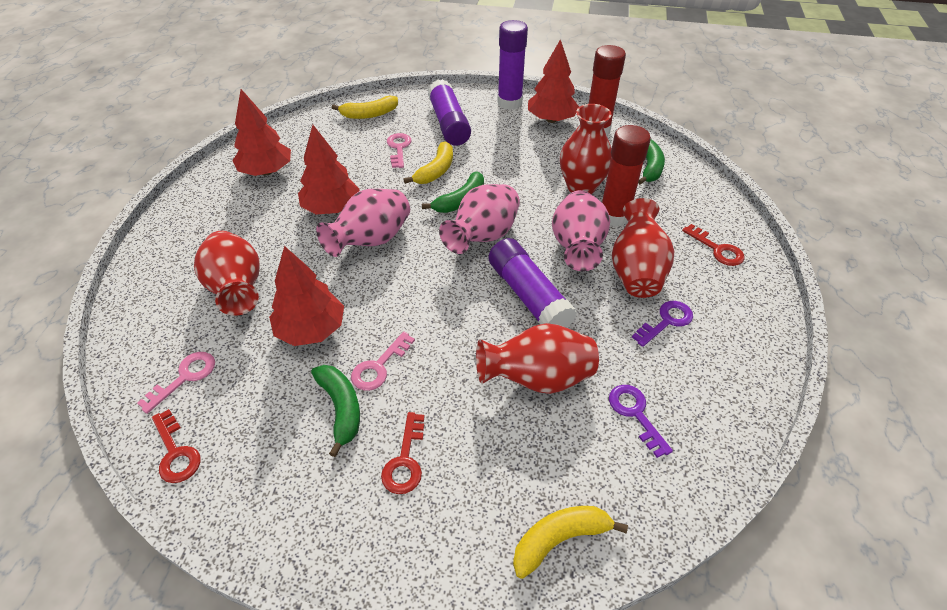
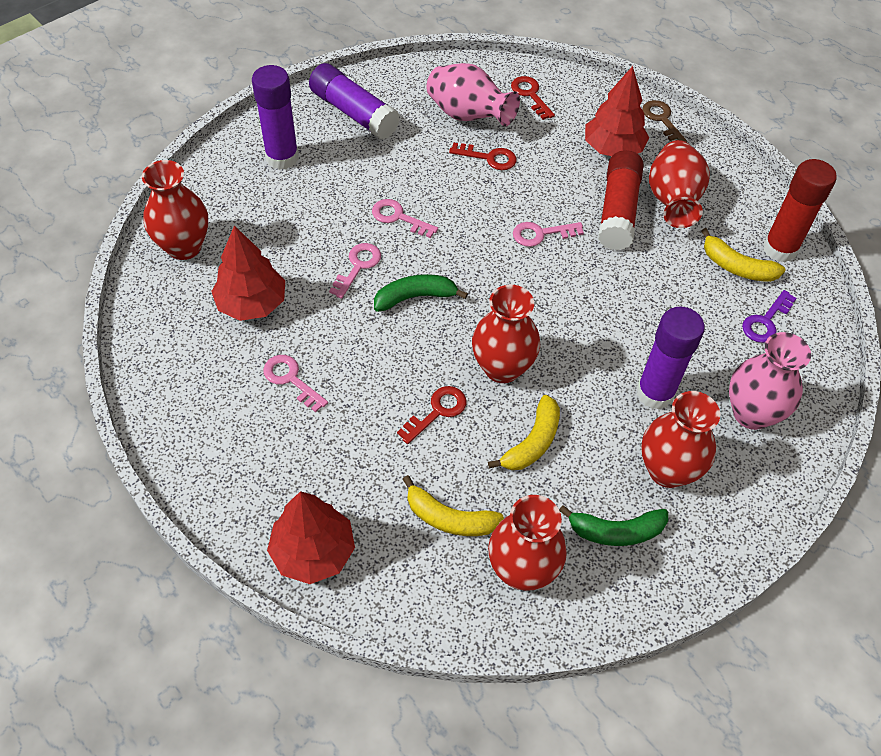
brown key: 0 -> 1
green banana: 3 -> 2
pink key: 3 -> 4
pink vase: 3 -> 2
purple key: 2 -> 1
red tree: 4 -> 3
red vase: 4 -> 5

